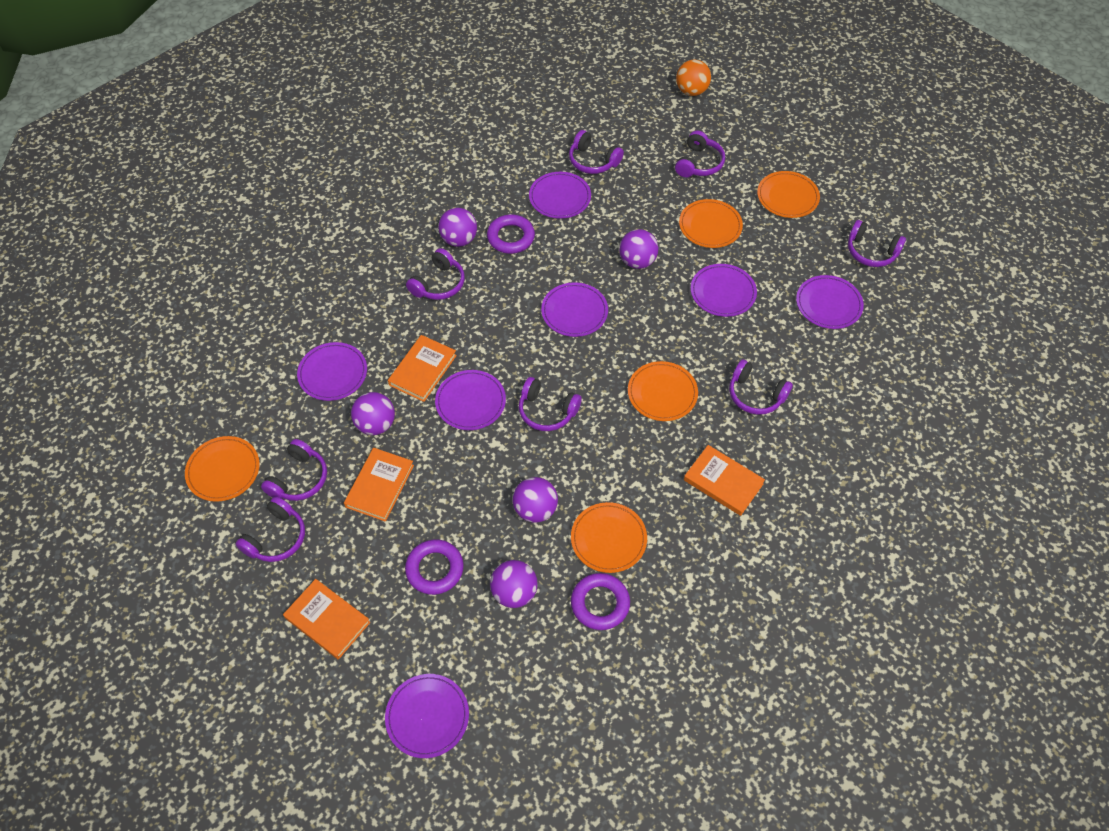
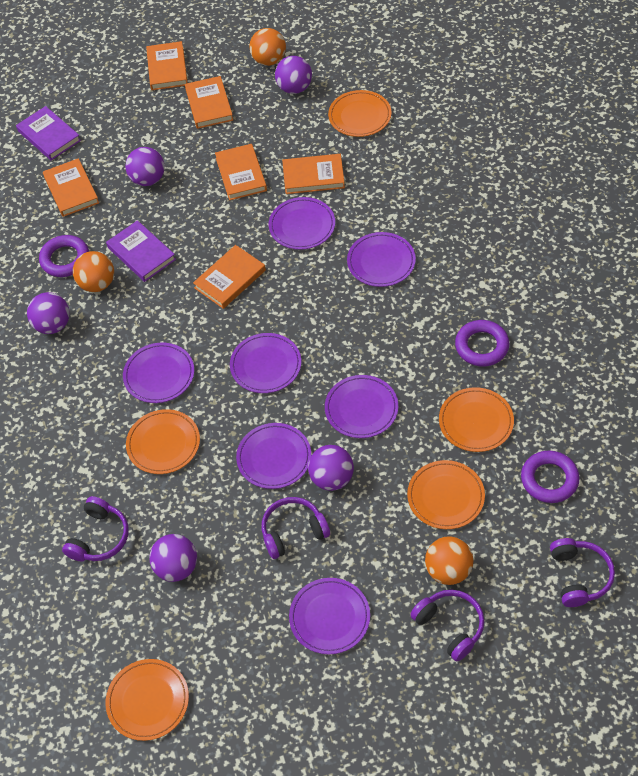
orange ball: 1 -> 3
orange book: 4 -> 6
purple book: 0 -> 2
purple headphones: 8 -> 4

